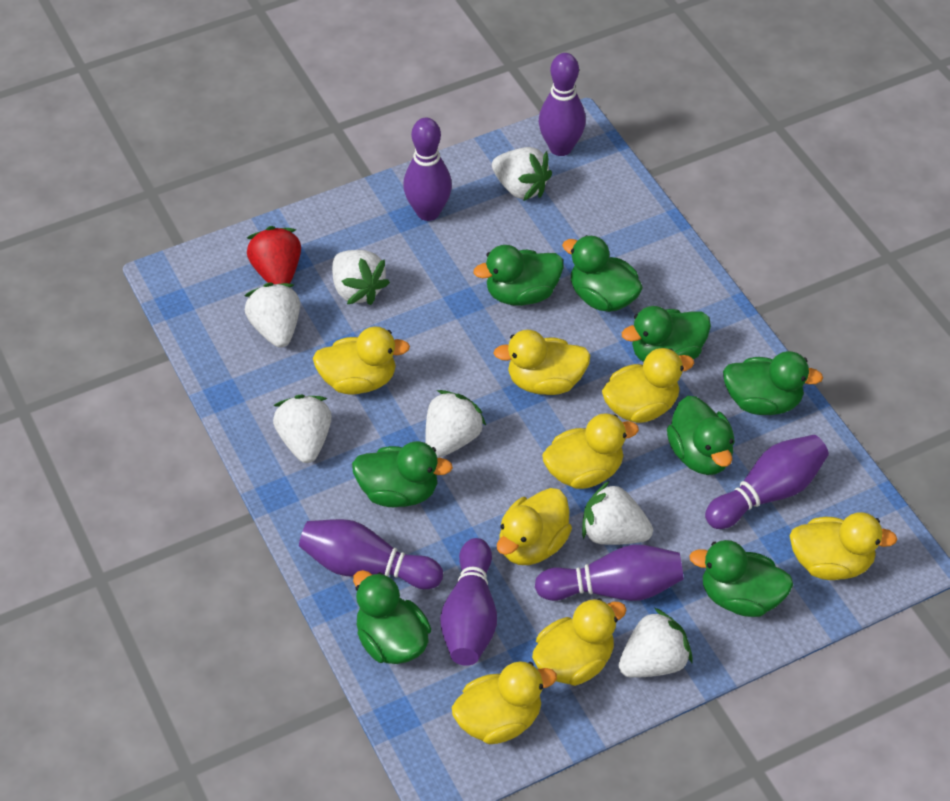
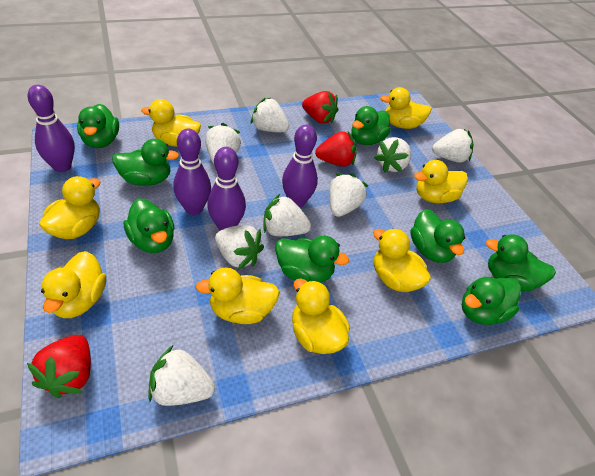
purple bowling pin: 6 -> 4
red strawberry: 1 -> 3
white strawberry: 7 -> 8

